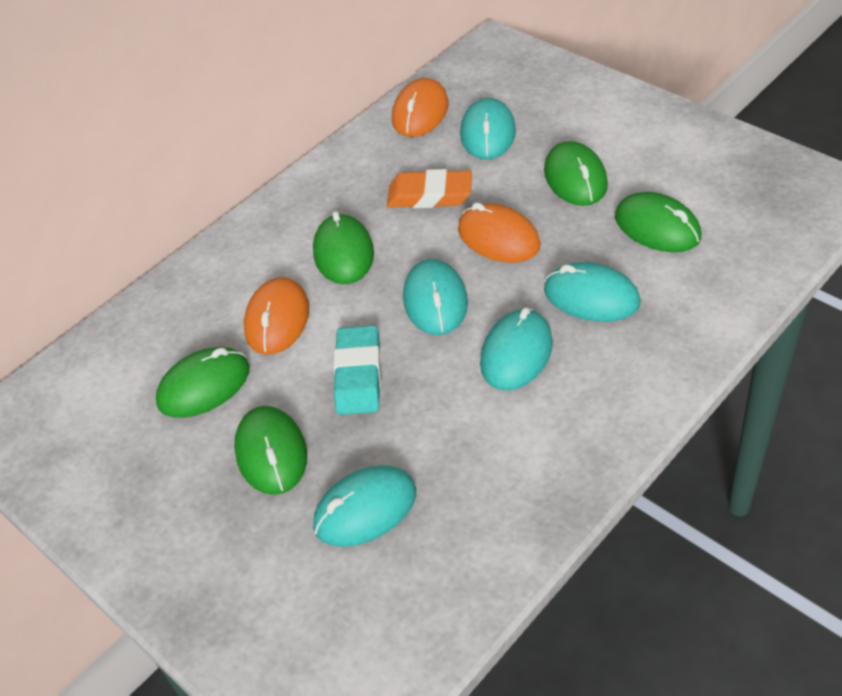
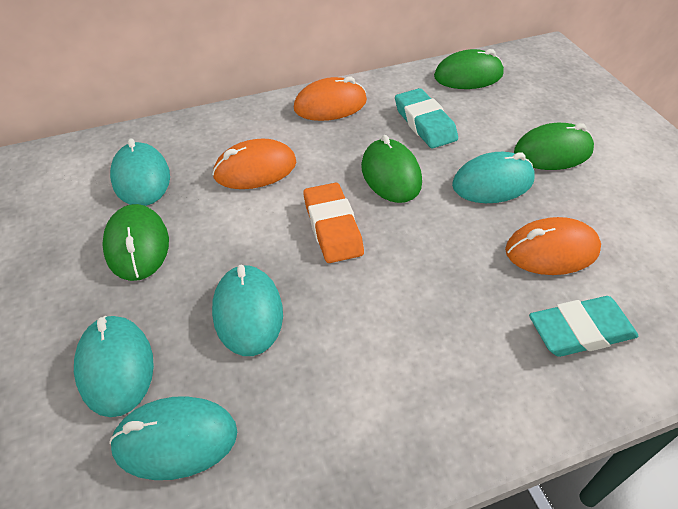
green mouse: 5 -> 4
turquoise eraser: 1 -> 2

